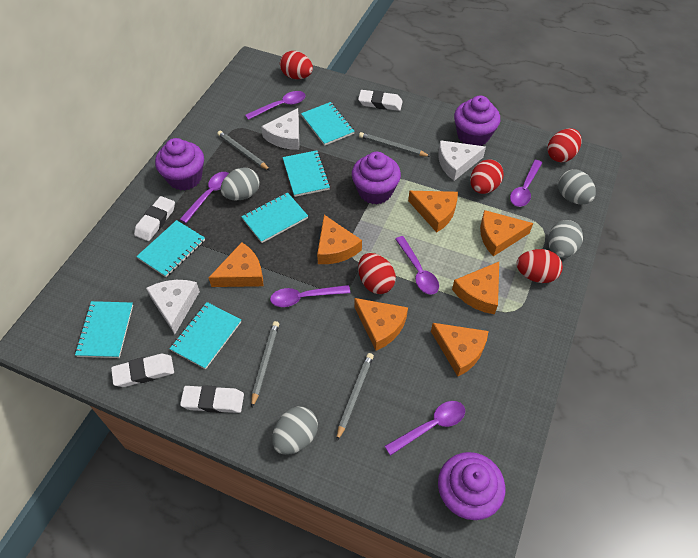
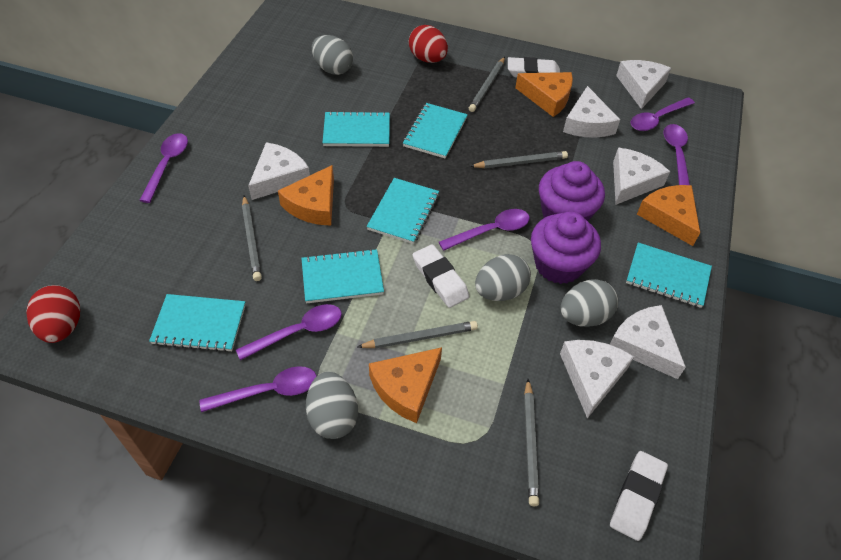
grey pencil: 4 -> 5
orange cheese: 7 -> 4
purple cupcake: 4 -> 2
red egg: 5 -> 2
white cheese: 3 -> 6
white eraser: 4 -> 3

